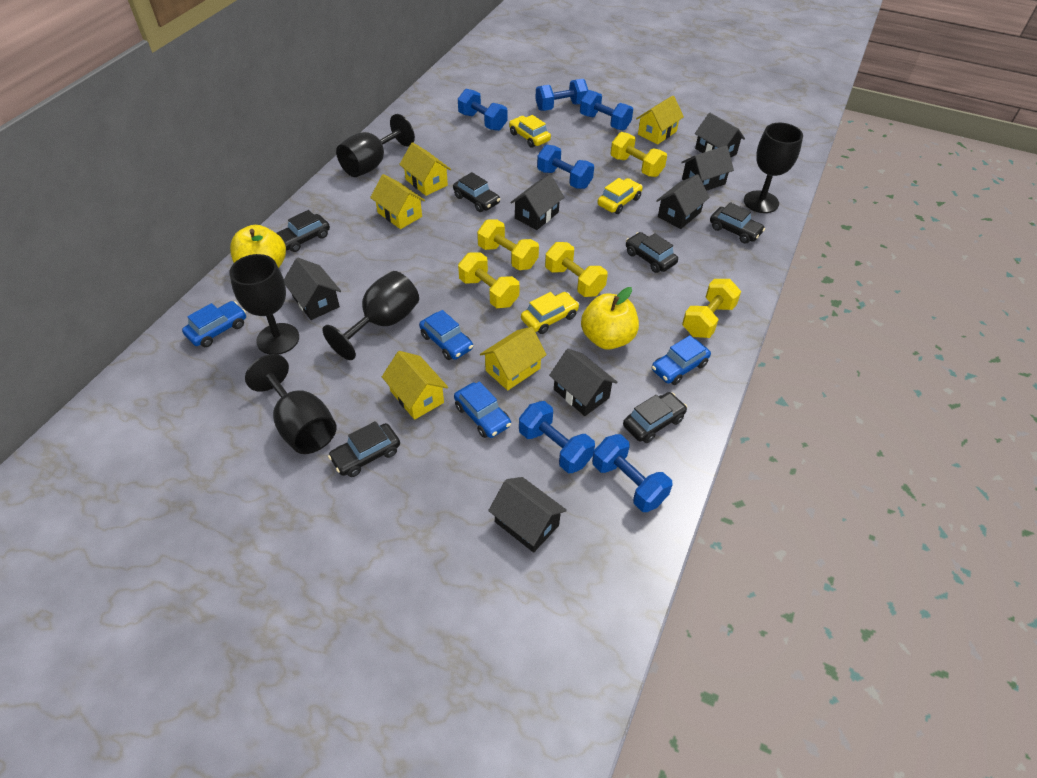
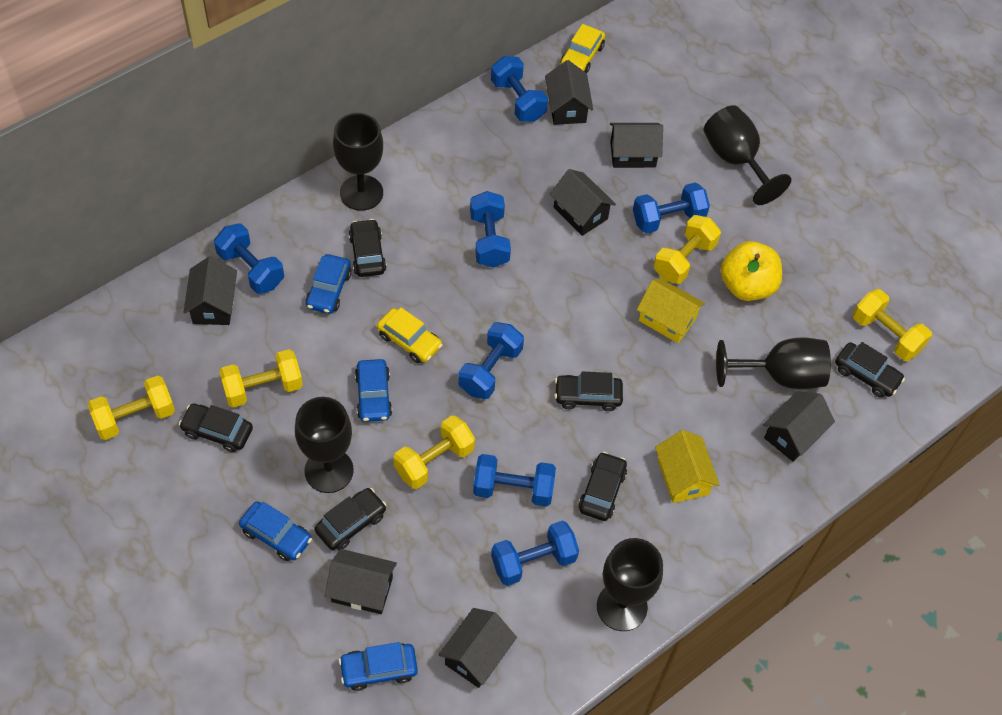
blue dumbbell: 6 -> 7
yellow apple: 2 -> 1
yellow car: 3 -> 2
yellow house: 5 -> 2

